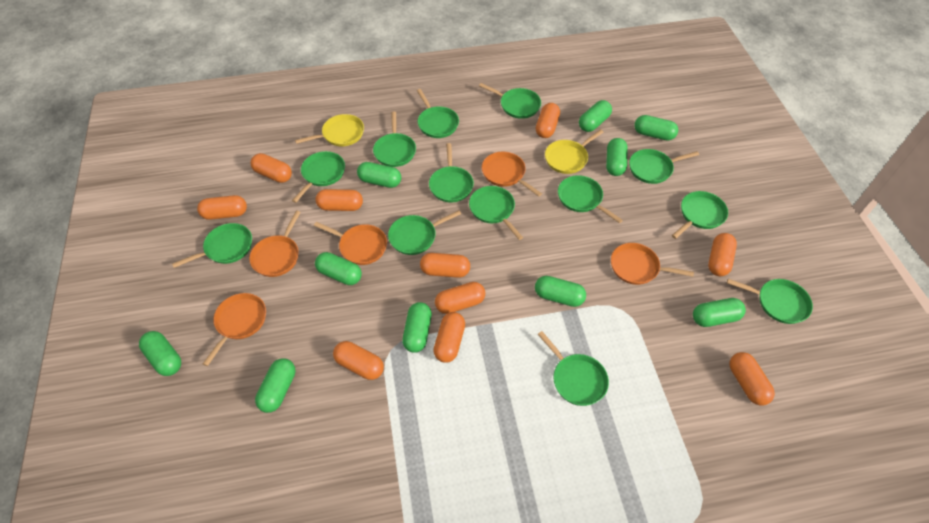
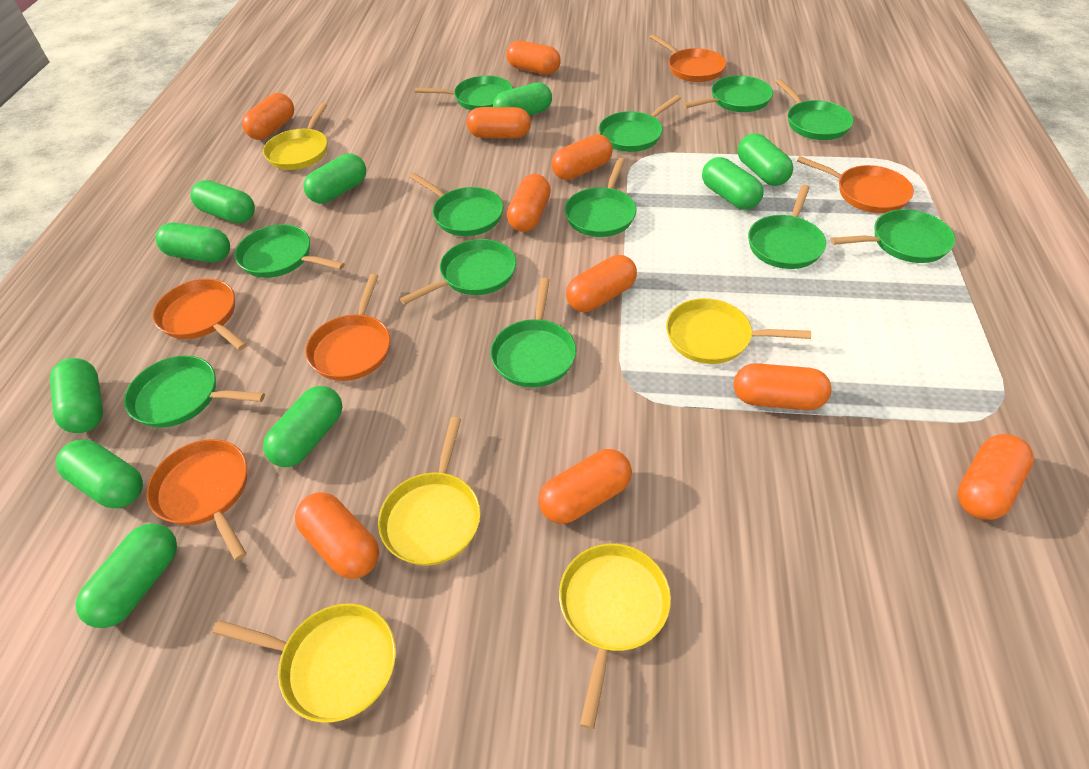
green pan: 13 -> 12
yellow pan: 2 -> 5

